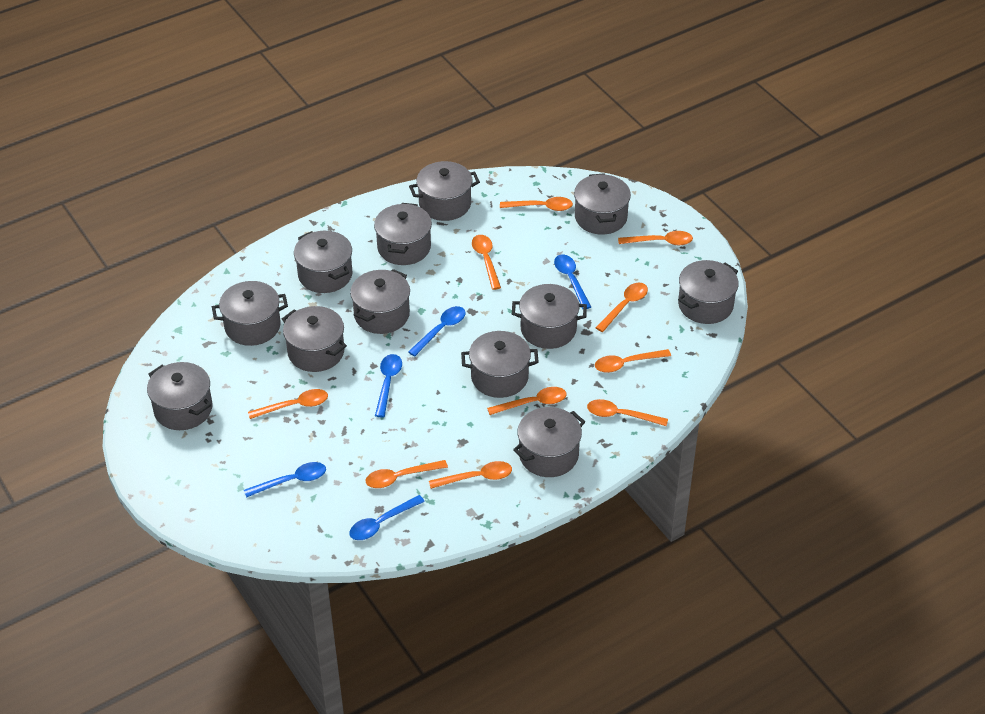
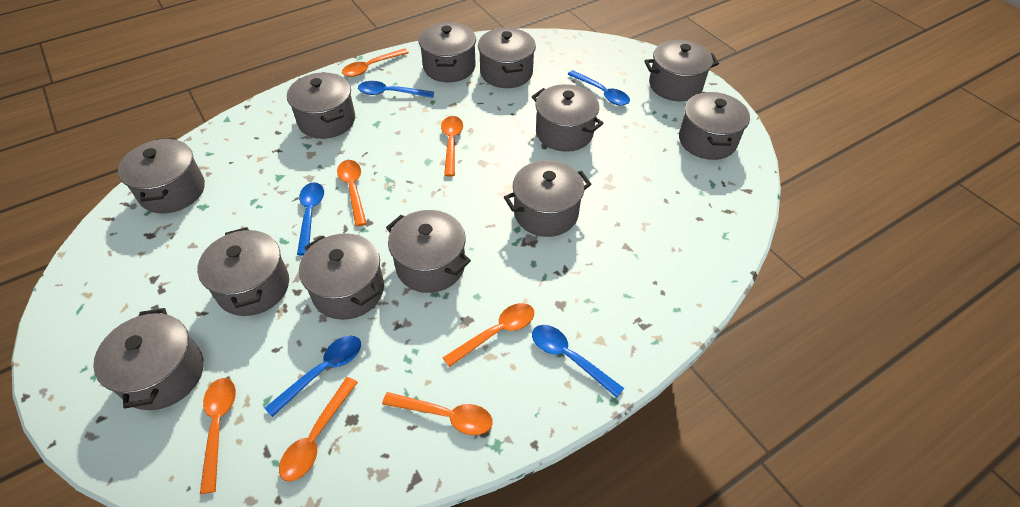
orange spoon: 10 -> 7

